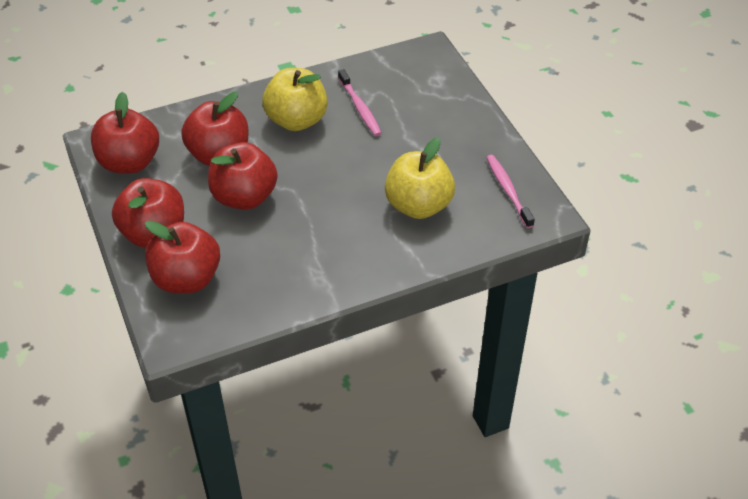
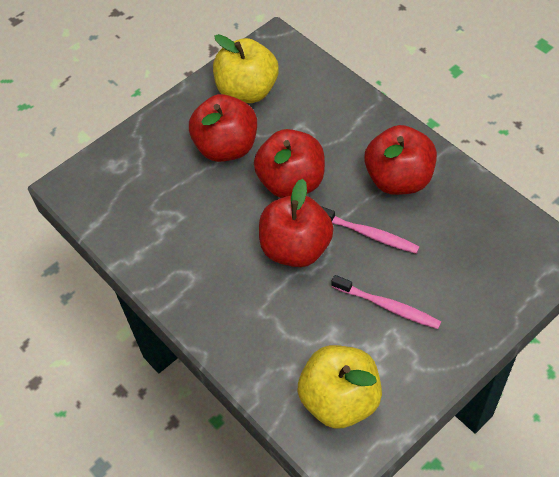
red apple: 5 -> 4

